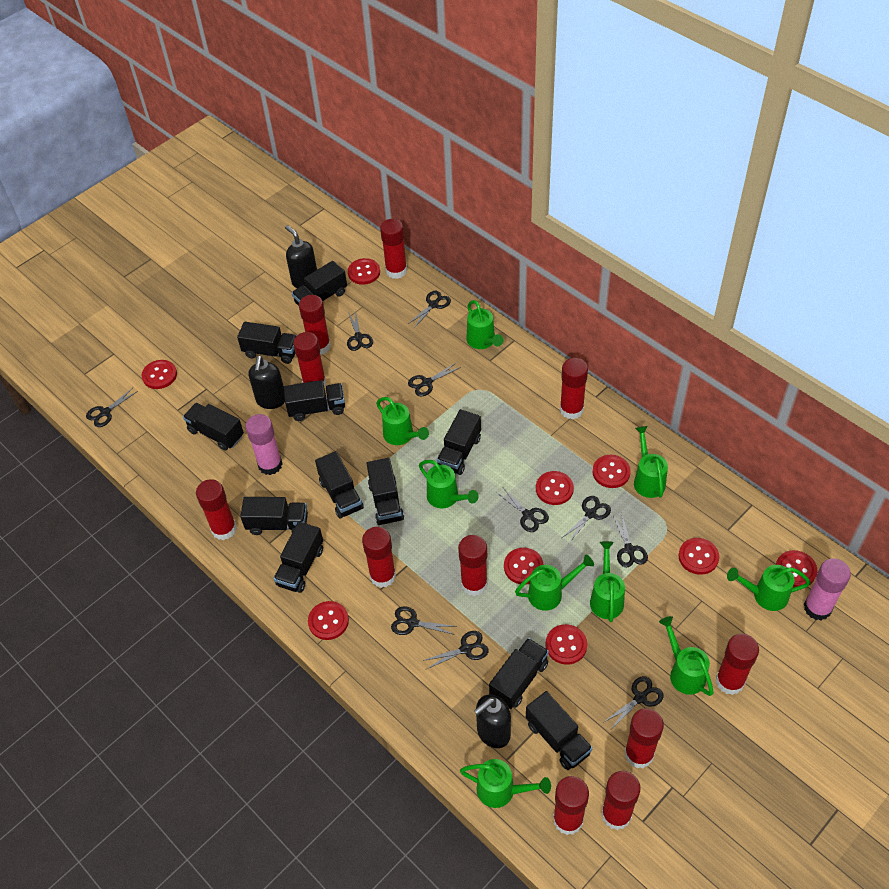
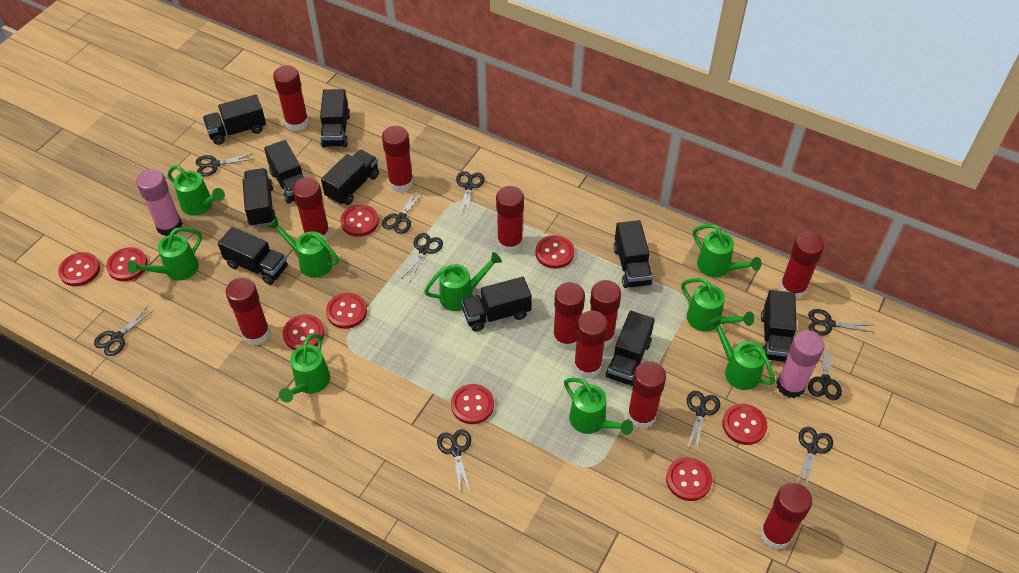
black soap dispenser: 3 -> 0
black truck: 11 -> 10

